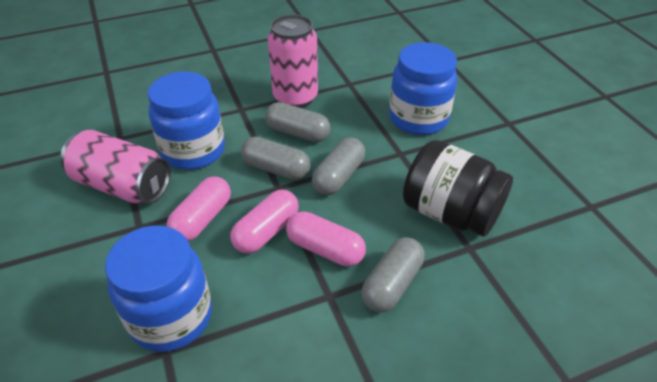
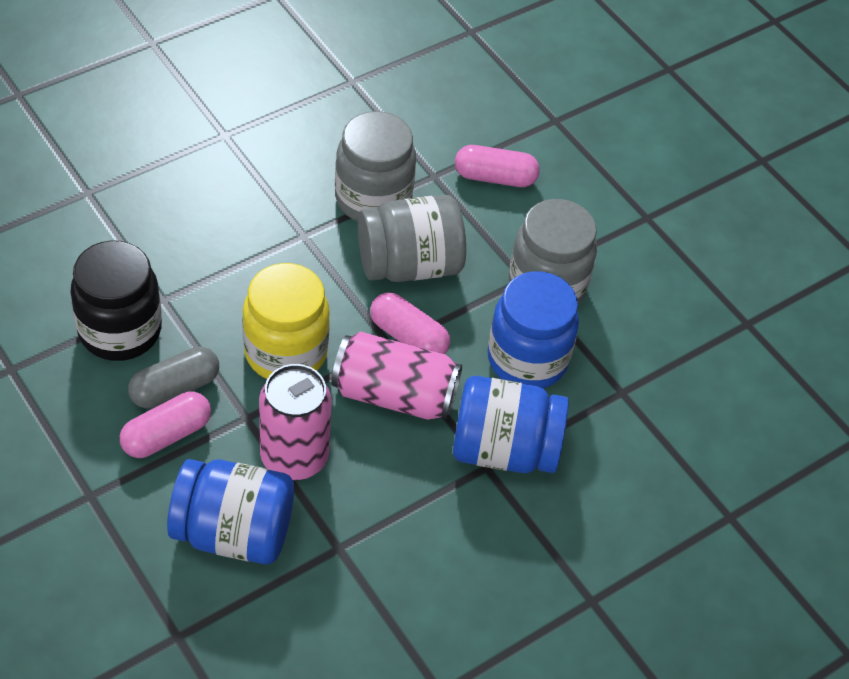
grey capsule: 4 -> 1
grey jar: 0 -> 3
yellow jar: 0 -> 1

